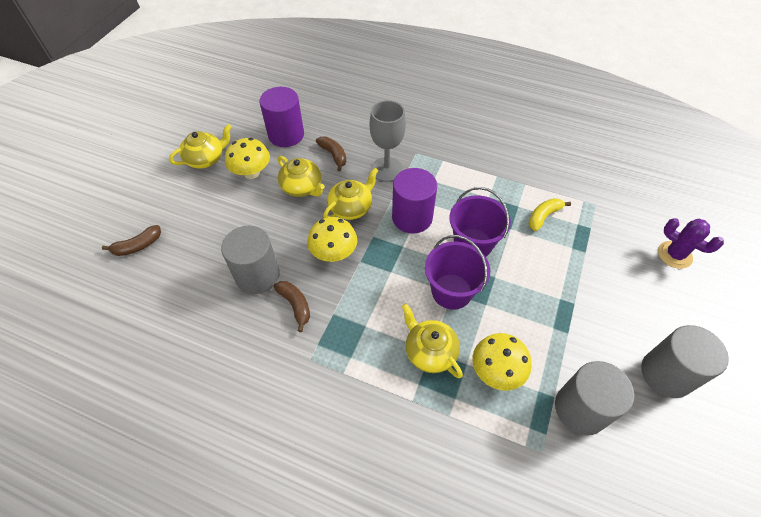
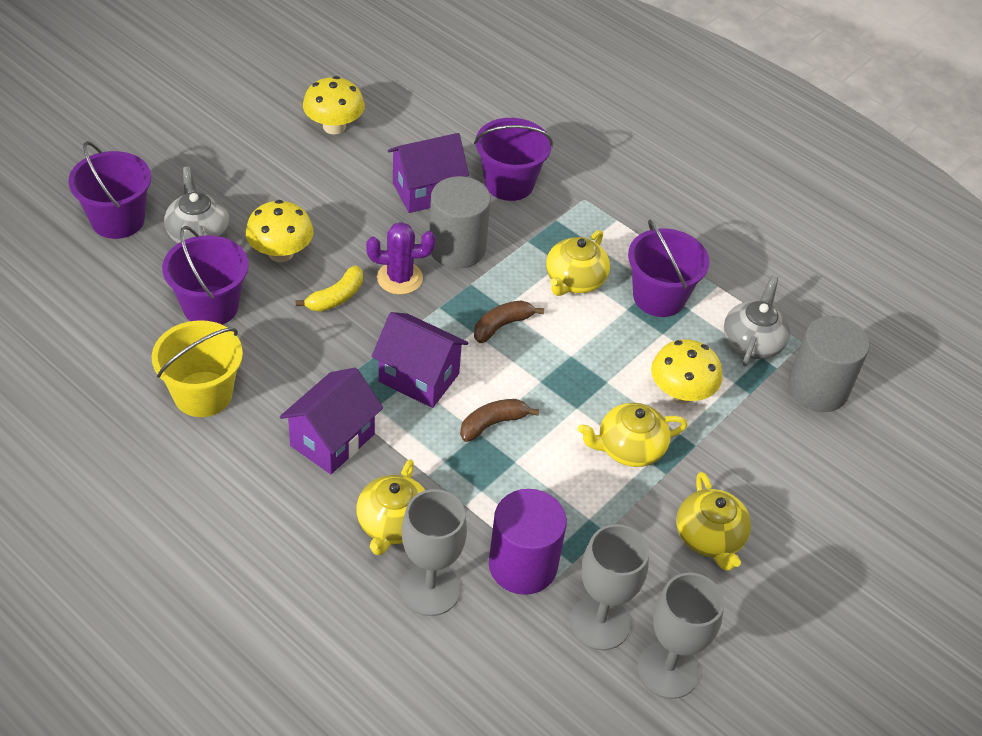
brown banana: 3 -> 2
grey cylinder: 3 -> 2
grey goblet: 1 -> 3
grey teapot: 0 -> 2
purple bucket: 2 -> 4
purple cylinder: 2 -> 1
purple house: 0 -> 3
yellow bucket: 0 -> 1

